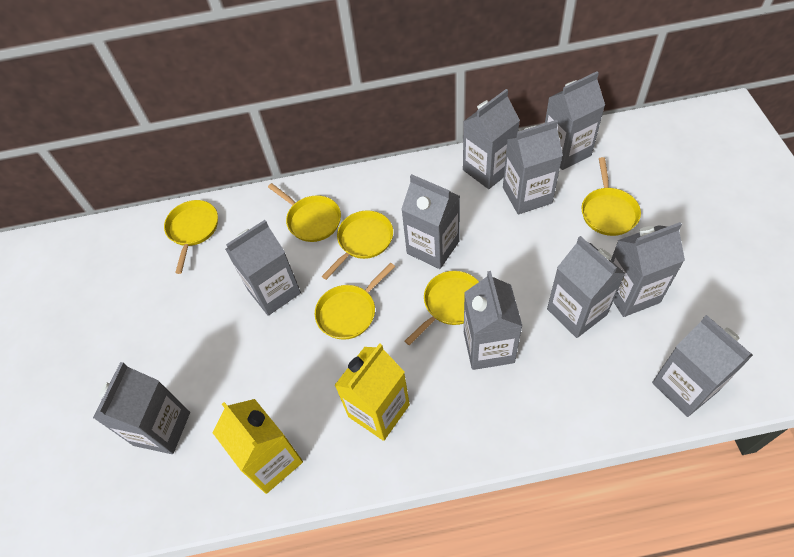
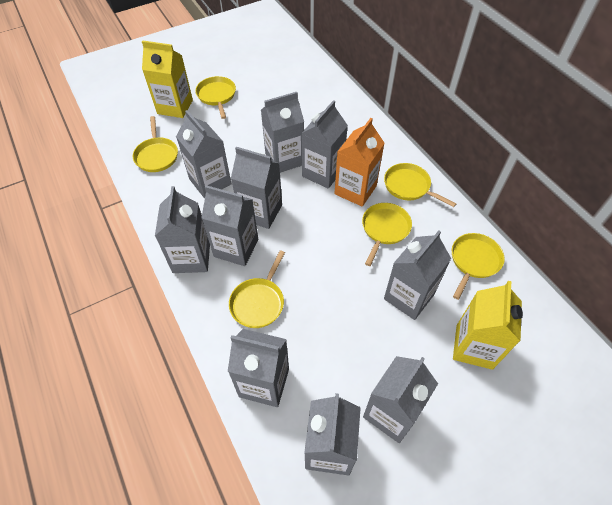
orange carton: 0 -> 1

